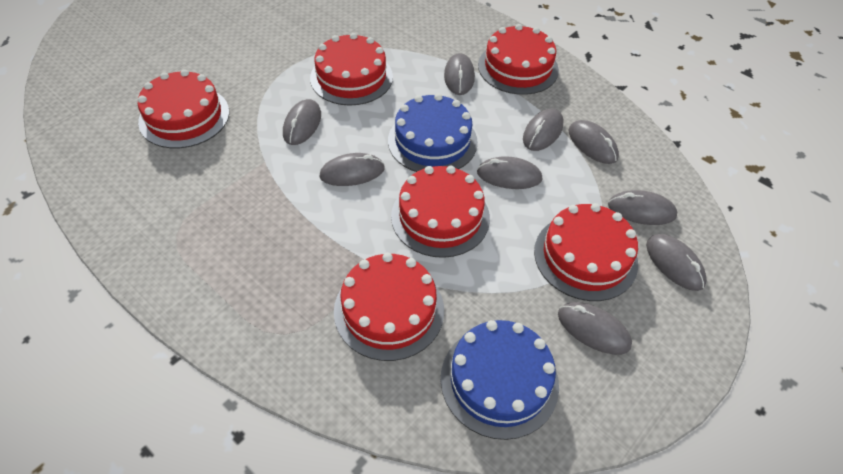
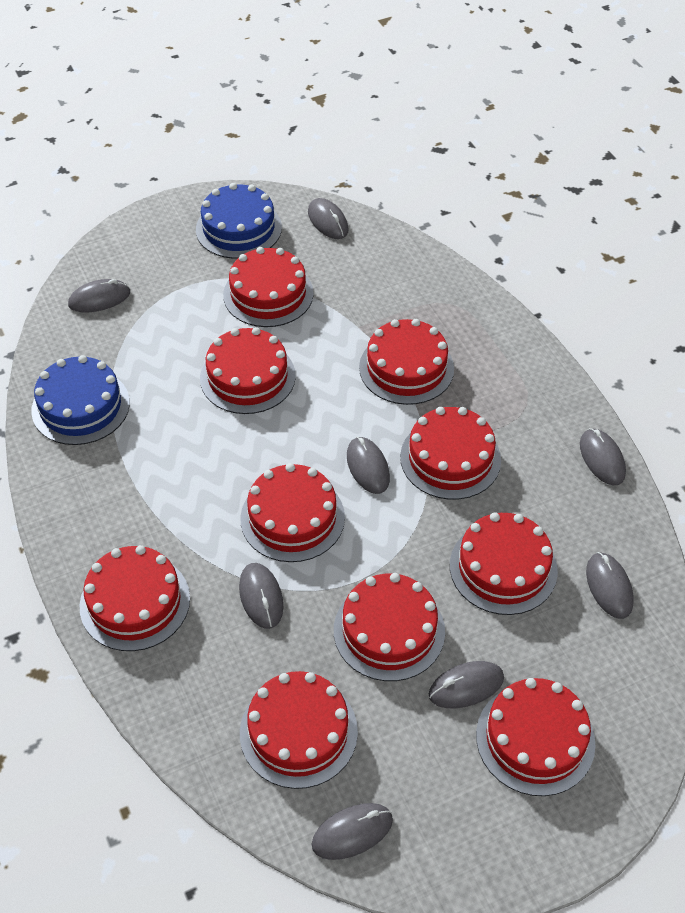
grey mouse: 9 -> 8
red cake: 6 -> 10

